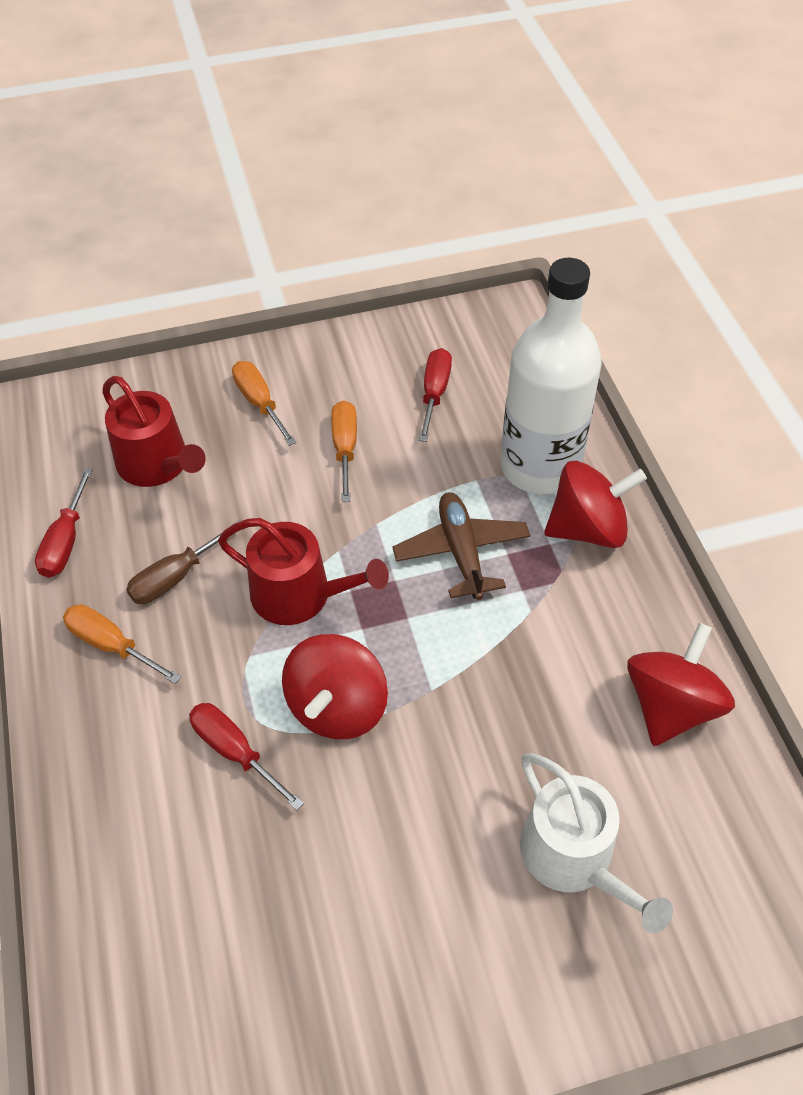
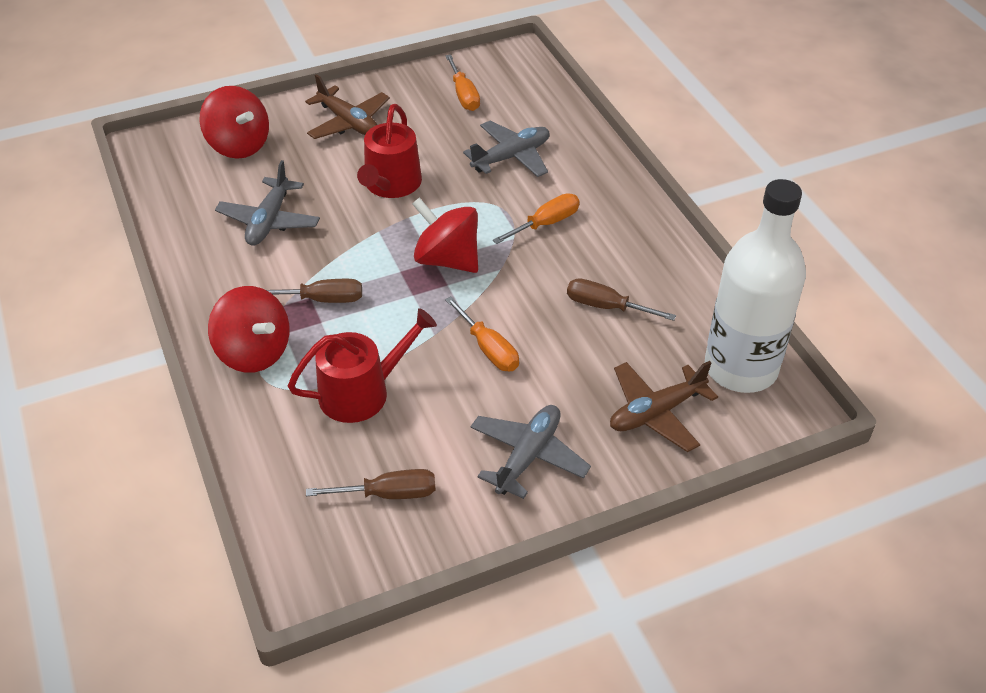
brown plane: 1 -> 2
brown screwdriver: 1 -> 3
grey plane: 0 -> 3
red screwdriver: 3 -> 0
white watering can: 1 -> 0

